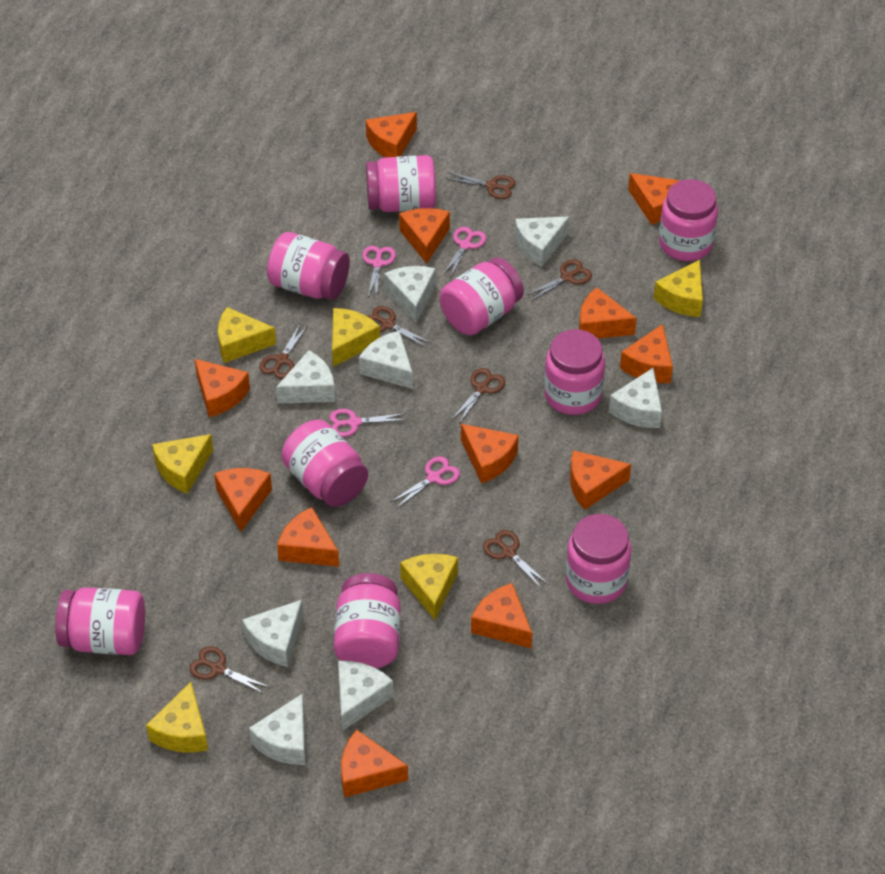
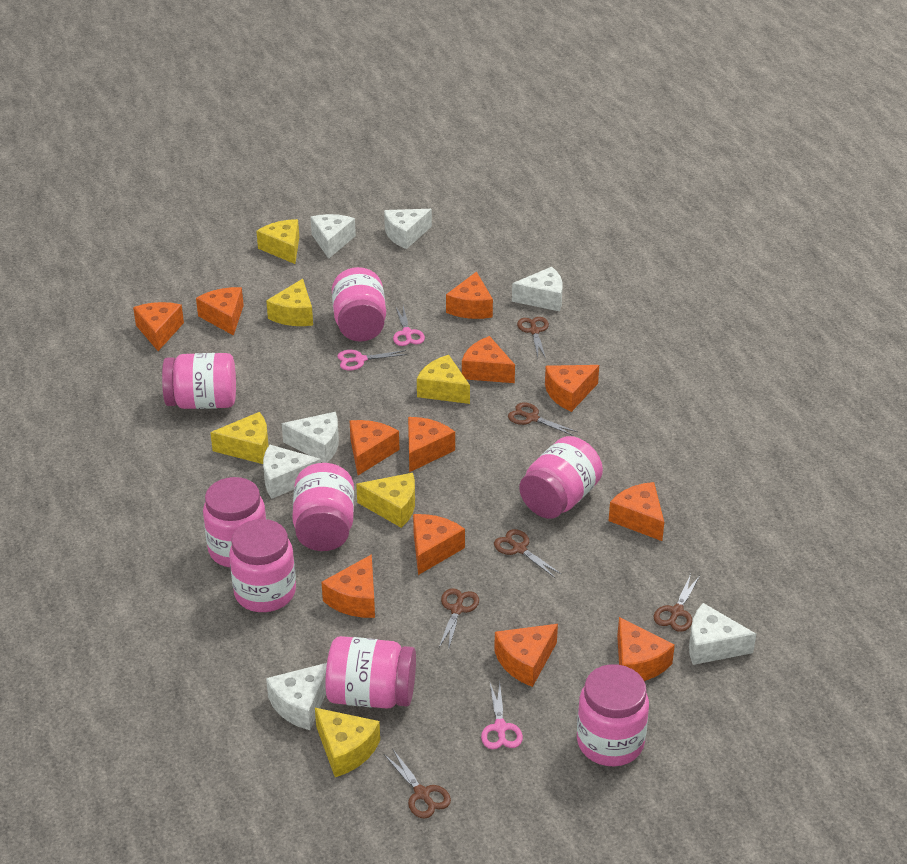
brown scissors: 7 -> 6
pink jar: 9 -> 8
pink scissors: 4 -> 3
white cheese: 8 -> 7

